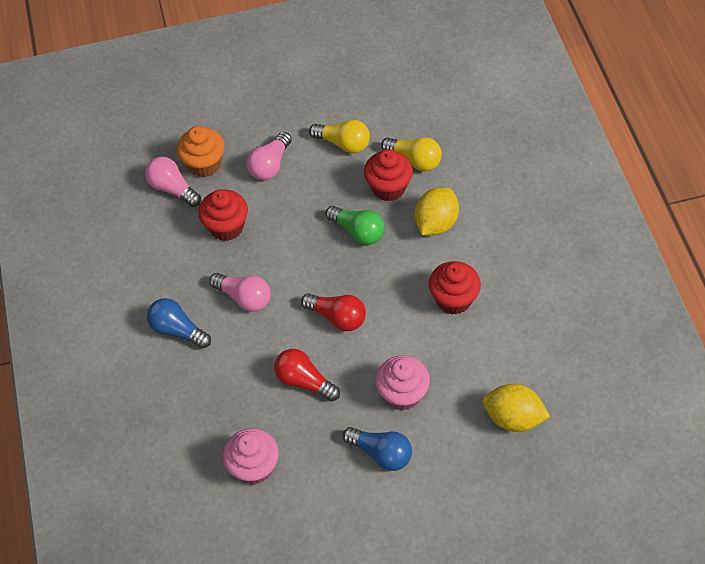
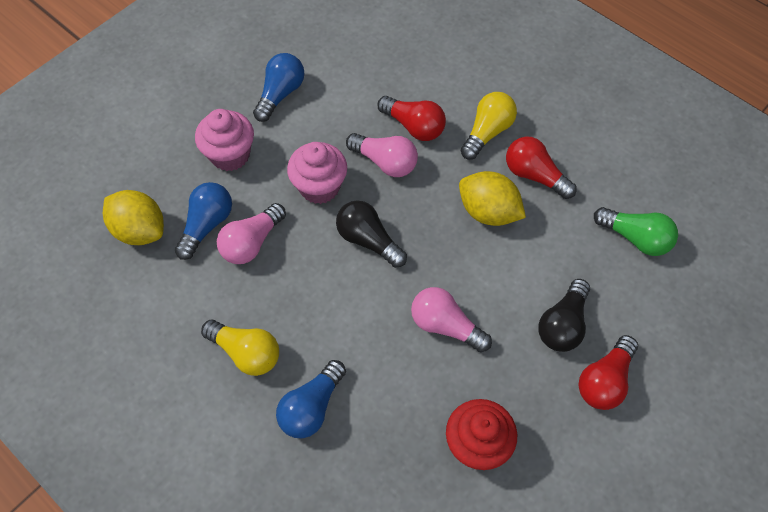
black light bulb: 0 -> 2
blue light bulb: 2 -> 3
orange cupcake: 1 -> 0
red cupcake: 3 -> 1
red light bulb: 2 -> 3

